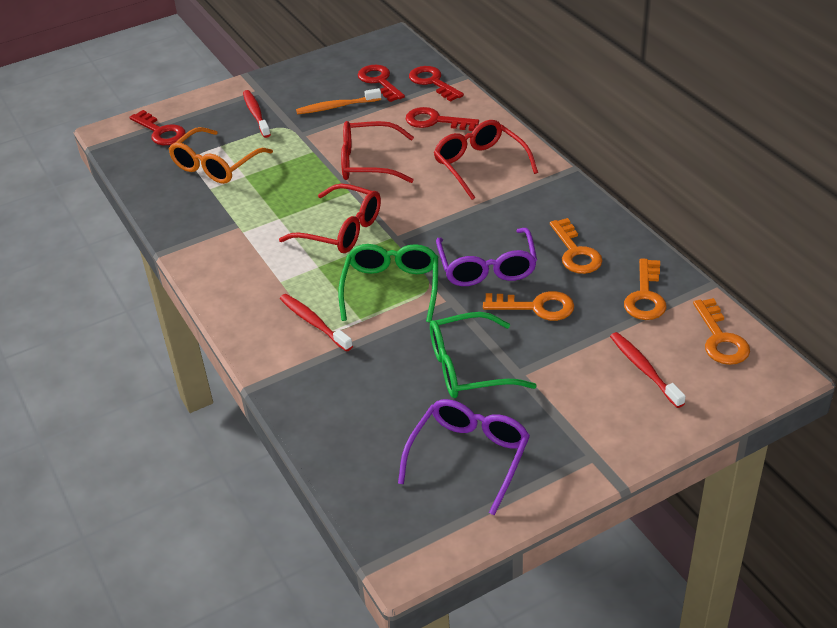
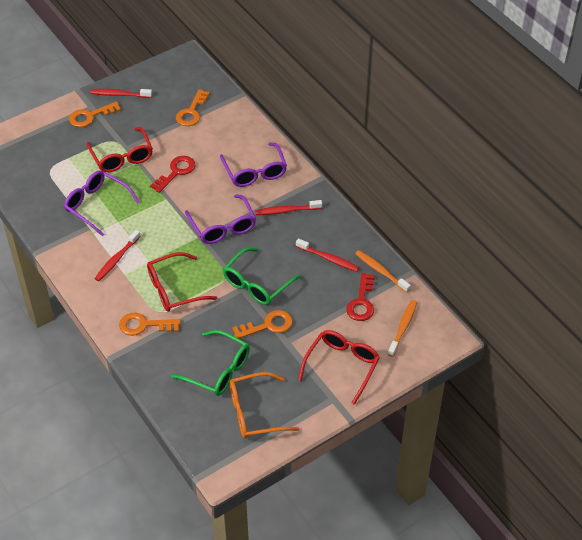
orange toothbrush: 1 -> 2
purple glasses: 2 -> 3
red key: 4 -> 2
red toothbrush: 3 -> 4

